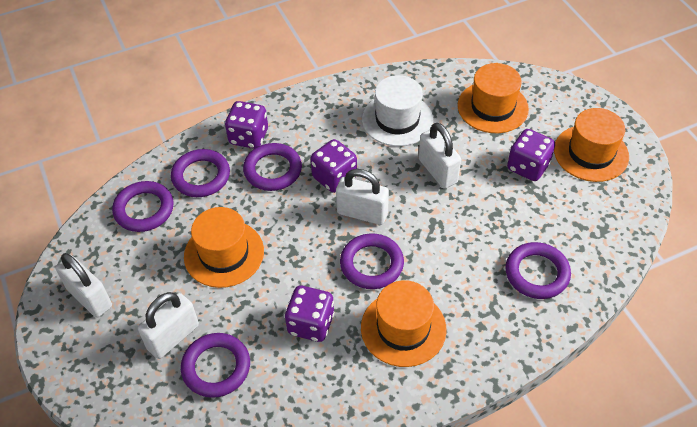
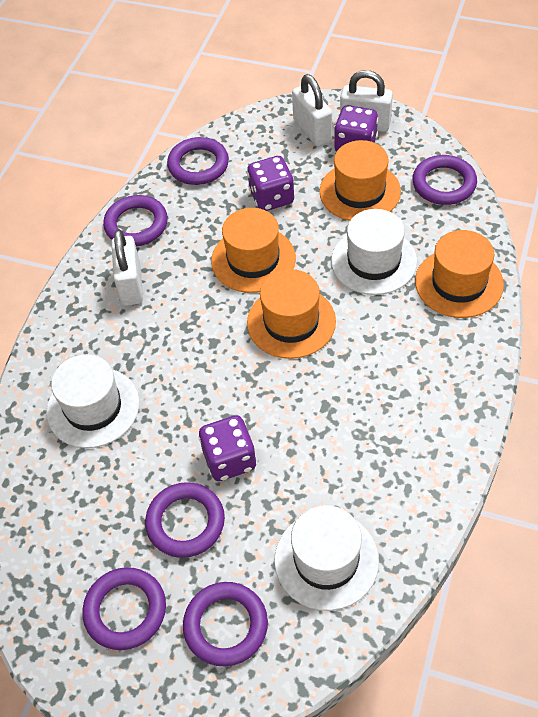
purple dice: 4 -> 3
white hat: 1 -> 3
white padlock: 4 -> 3

